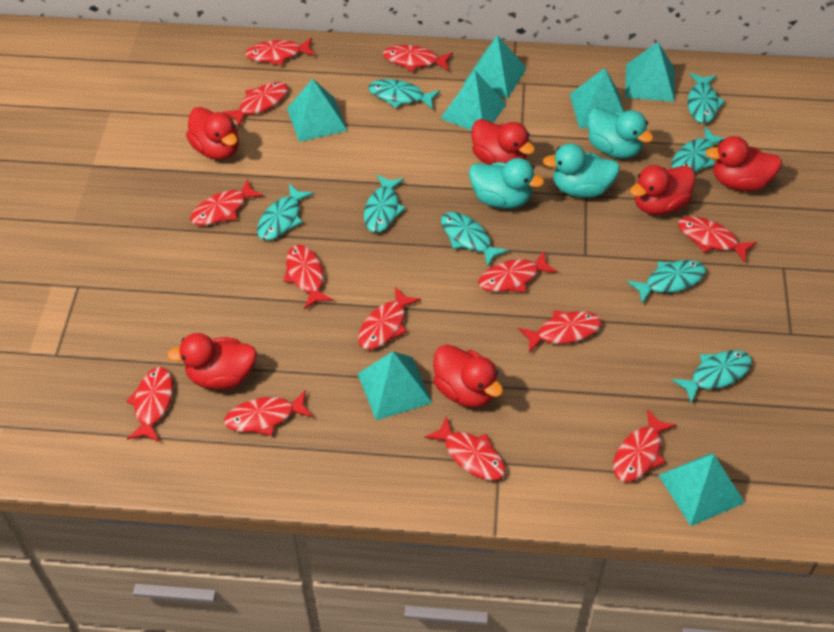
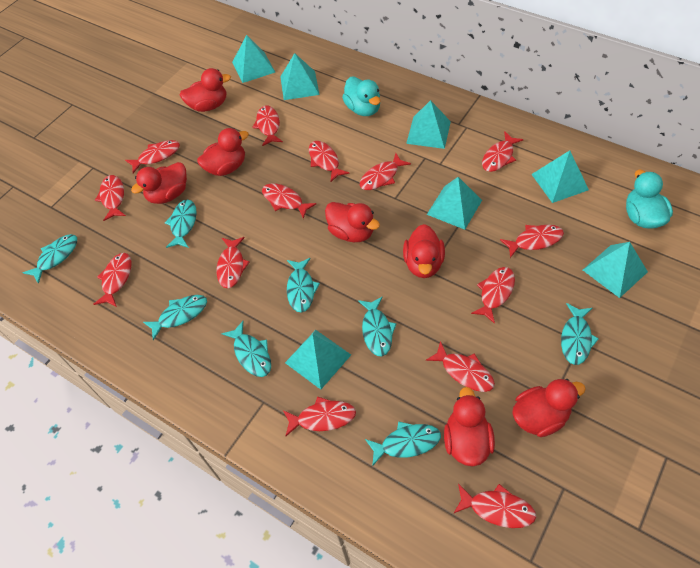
red duck: 6 -> 7
red fish: 13 -> 14
turquoise duck: 3 -> 2

